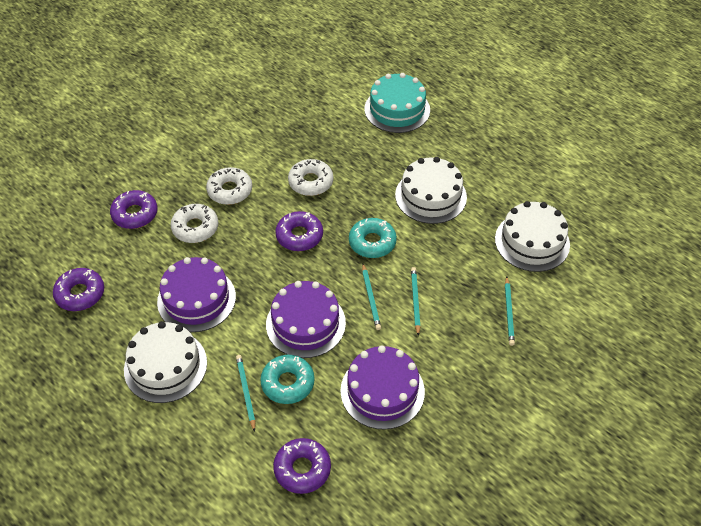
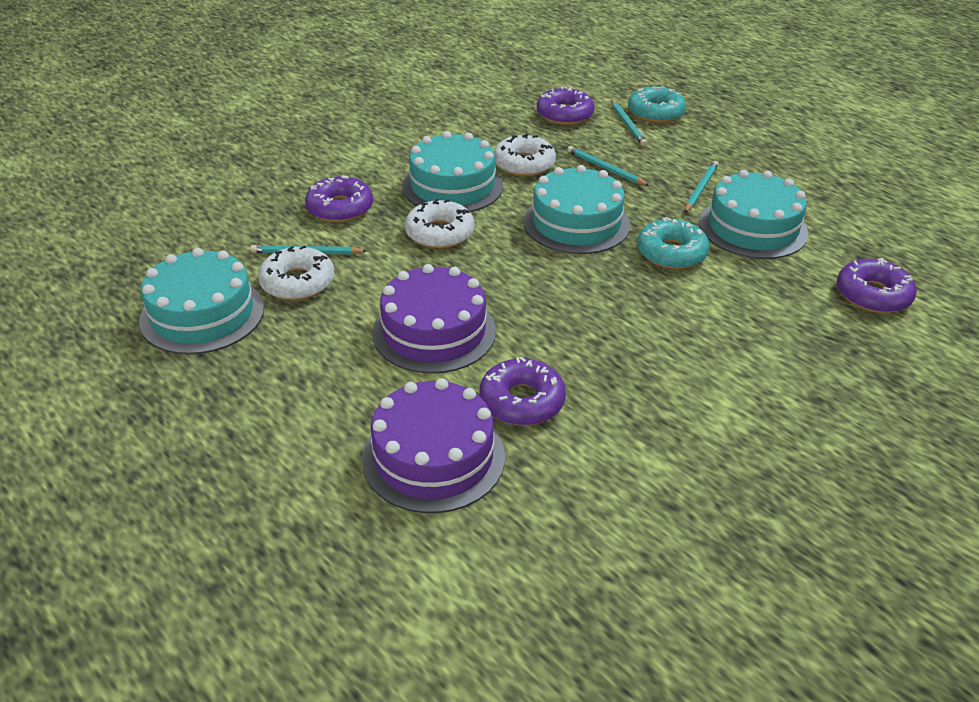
purple cake: 3 -> 2
turquoise cake: 1 -> 4
white cake: 3 -> 0

